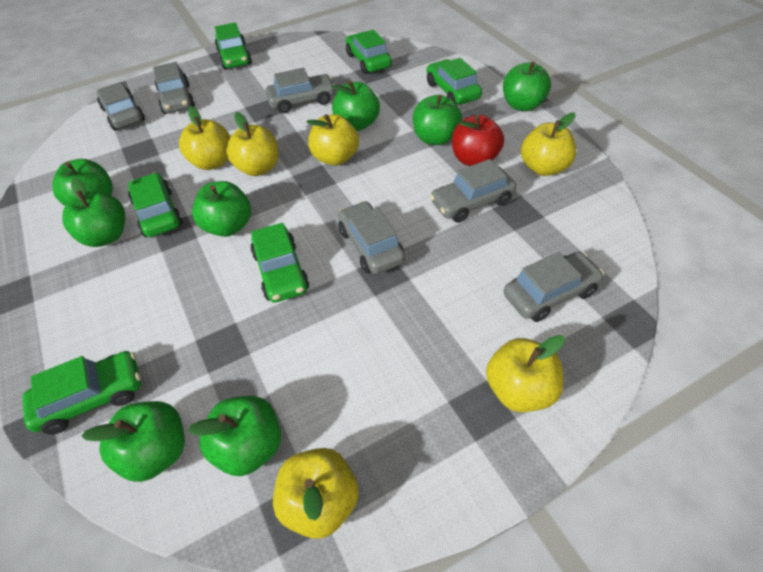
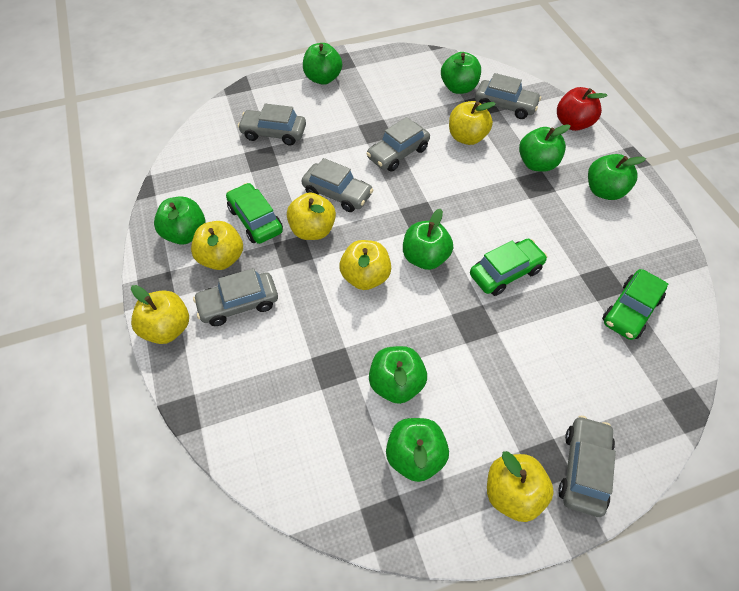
green car: 6 -> 3

